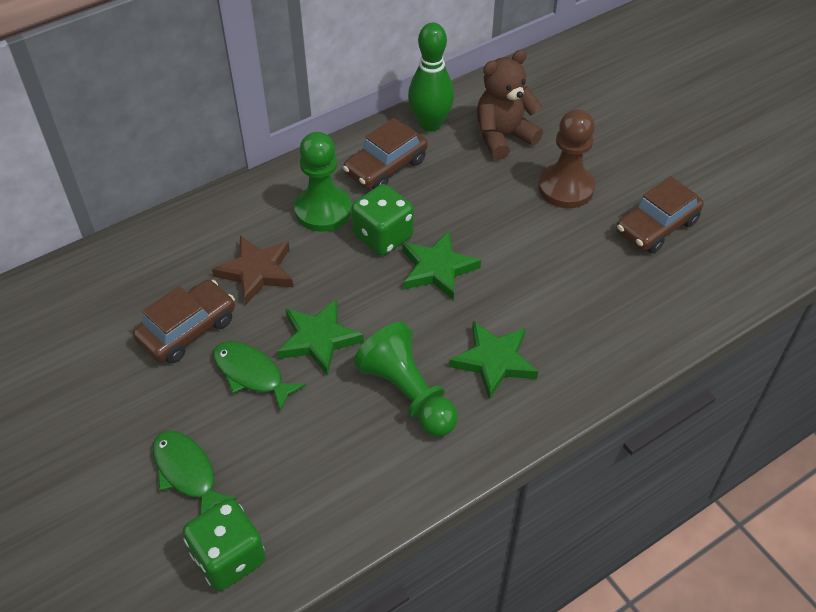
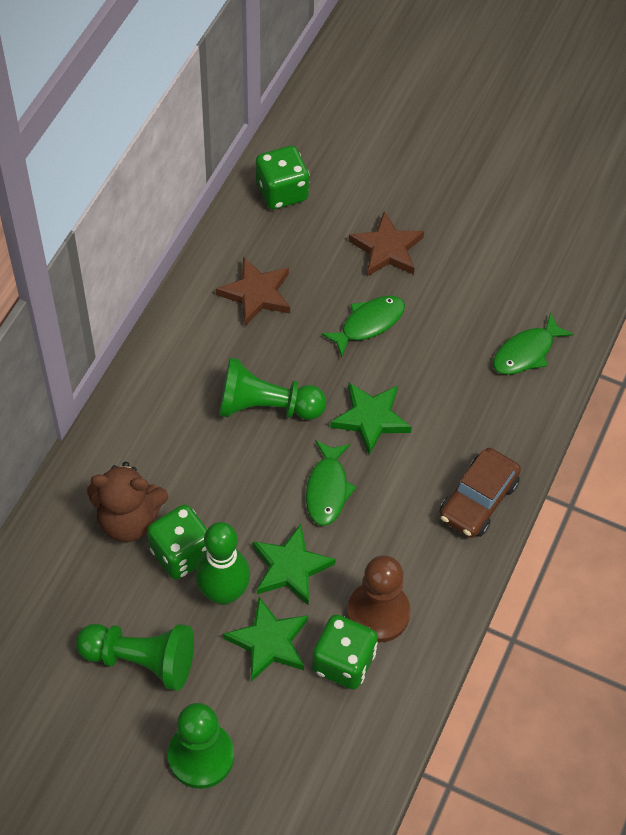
brown car: 3 -> 1
brown star: 1 -> 2
green dice: 2 -> 3
green fish: 2 -> 3
green pawn: 2 -> 3

